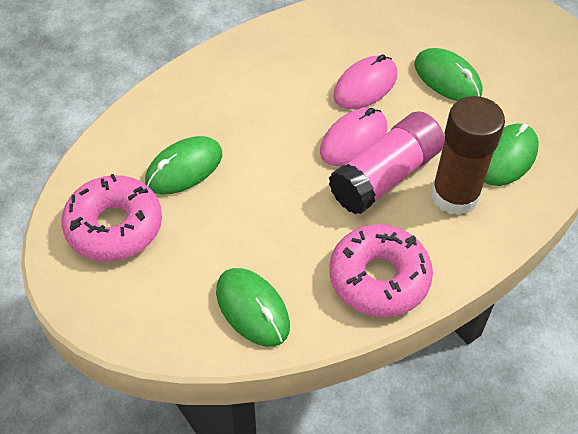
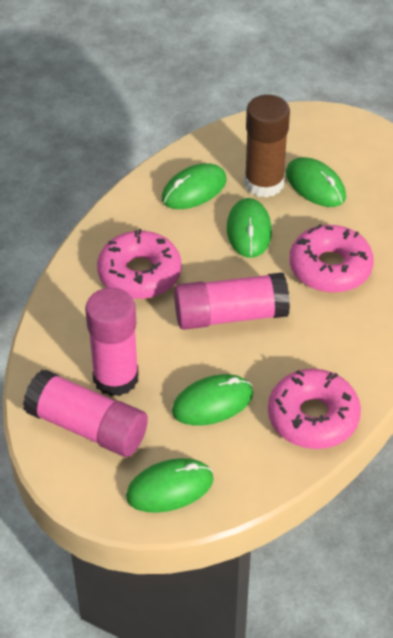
green mouse: 4 -> 5
pink donut: 2 -> 3
pink glue stick: 1 -> 3
pink mouse: 2 -> 0

